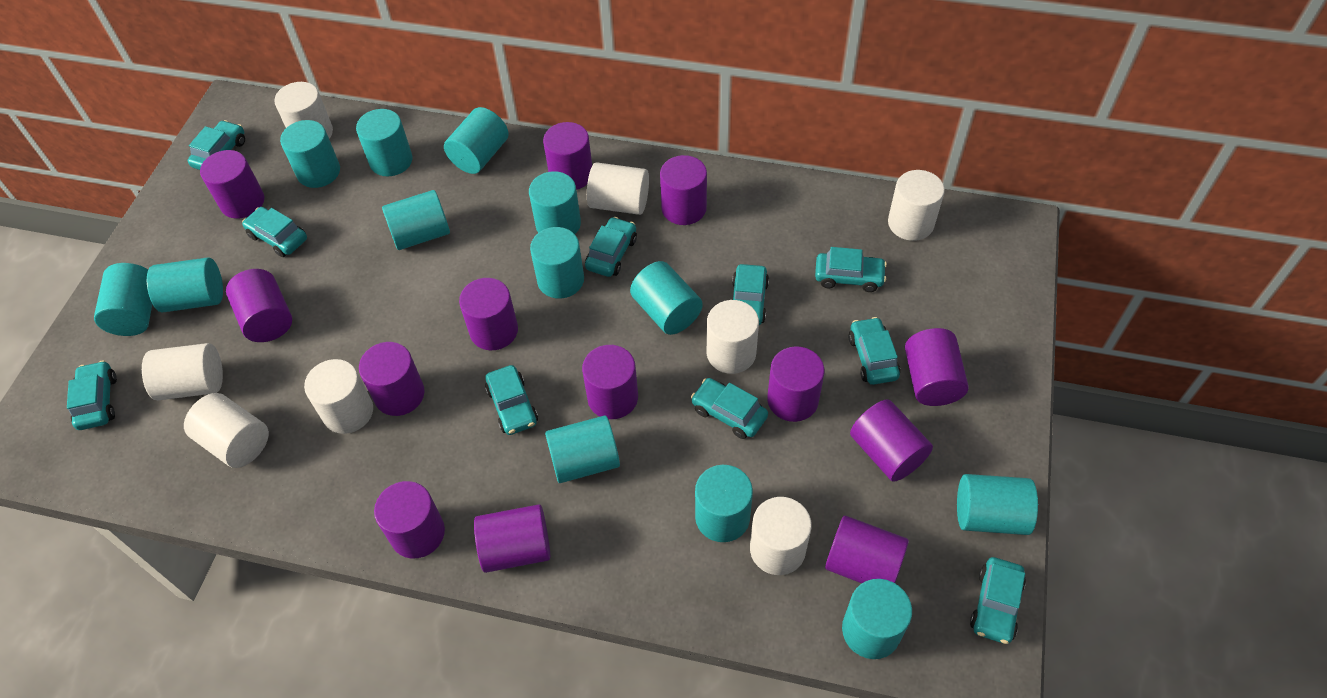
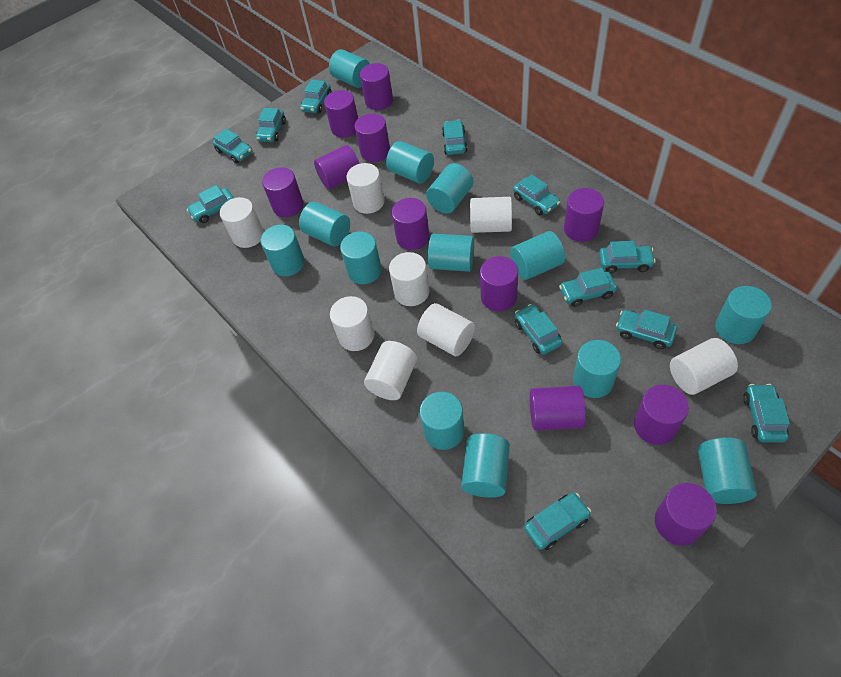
purple cylinder: 13 -> 11
turquoise car: 10 -> 12

